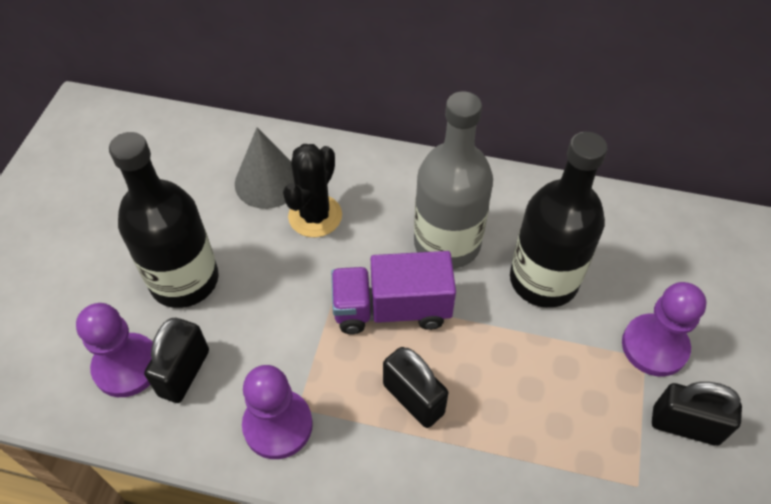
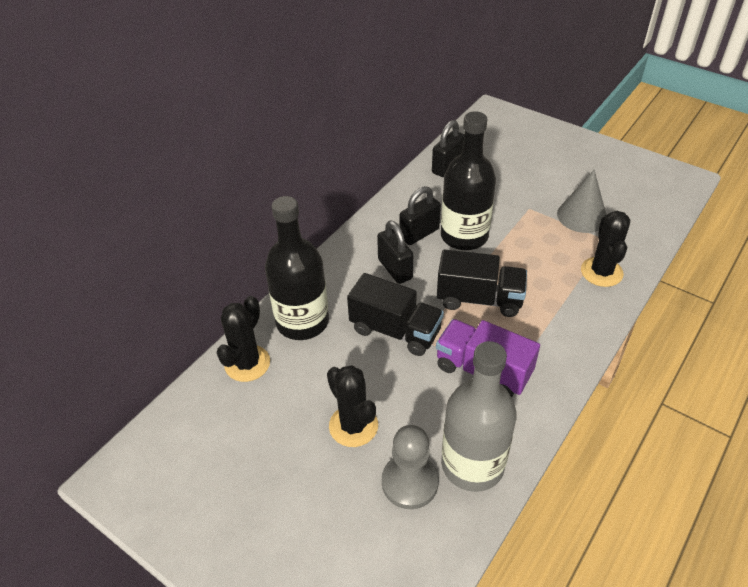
black cactus: 1 -> 3
black truck: 0 -> 2
grey pawn: 0 -> 1
purple pawn: 3 -> 0

